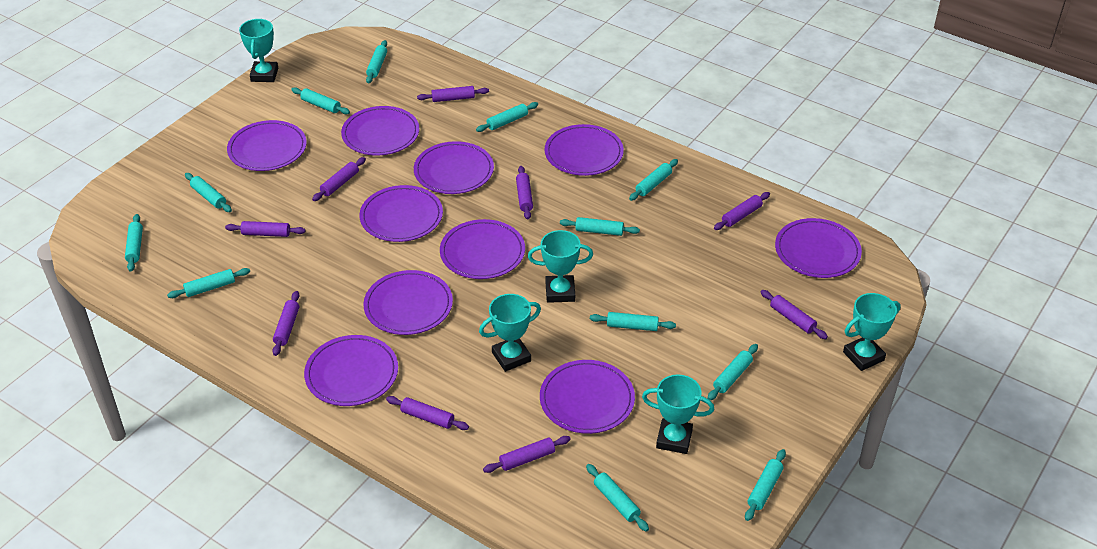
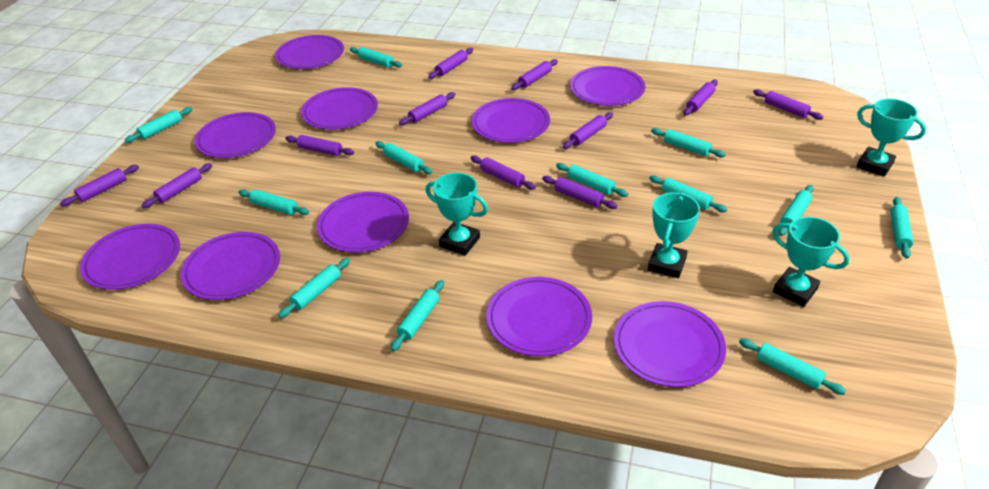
purple rolling pin: 9 -> 11
turquoise trophy: 5 -> 4

